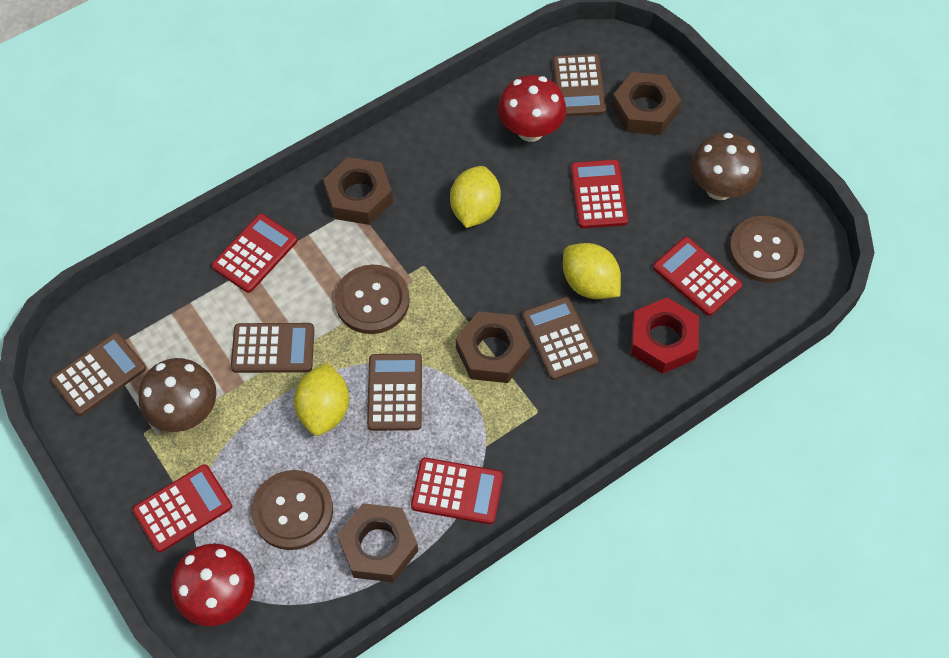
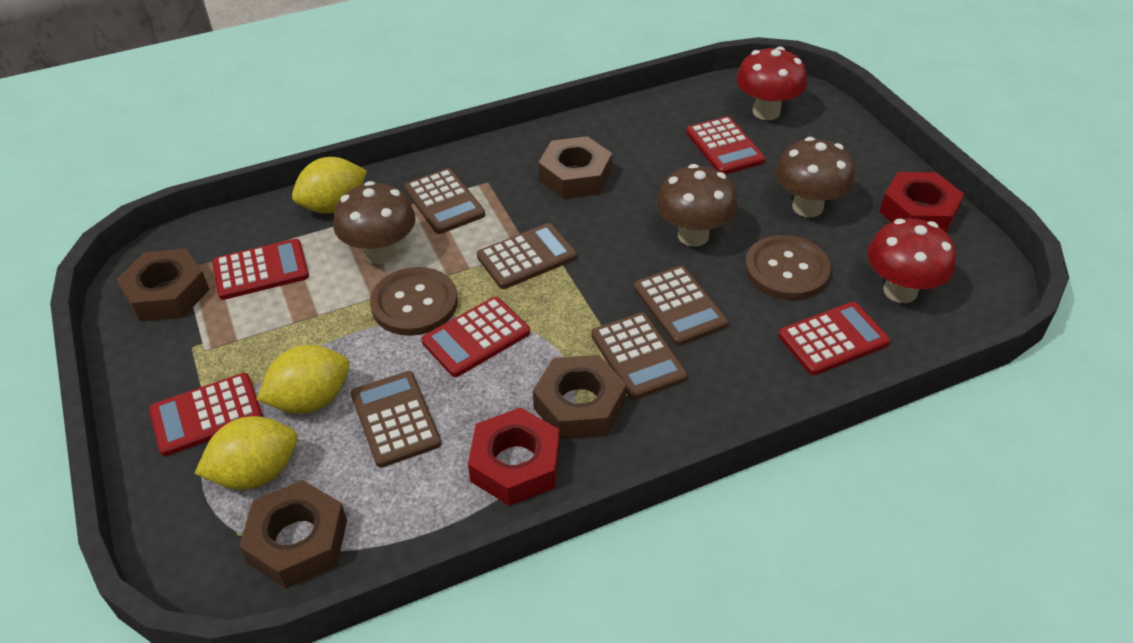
brown button: 3 -> 2
brown mushroom: 2 -> 3
red nut: 1 -> 2

